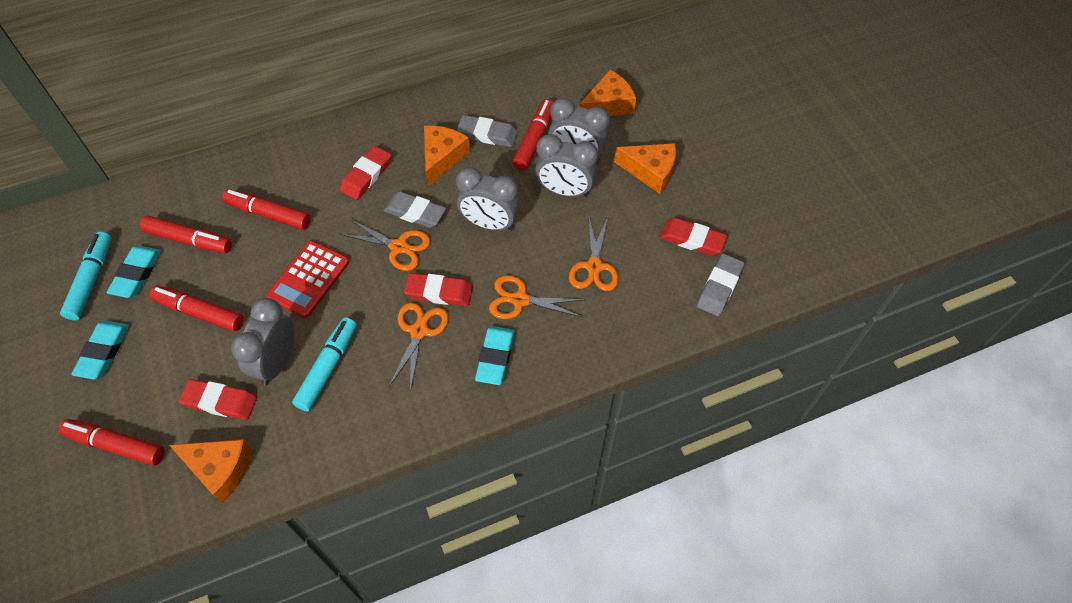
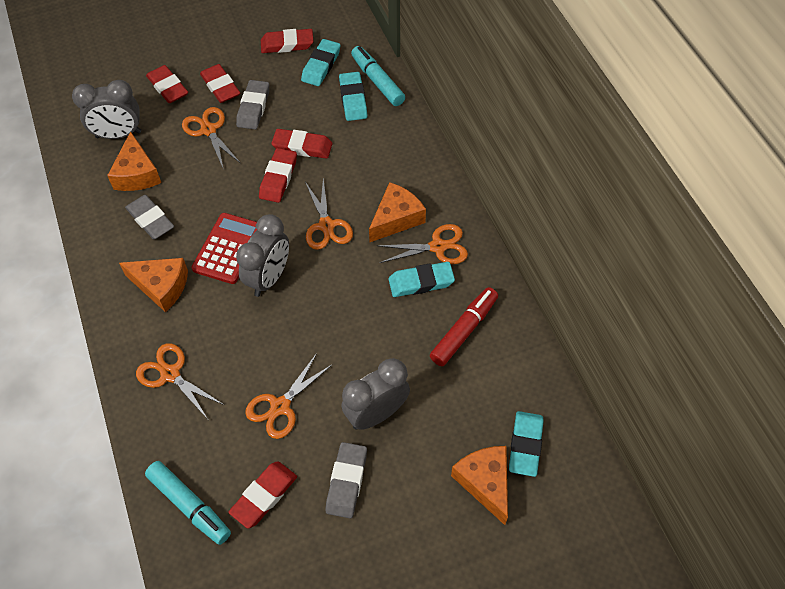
grey clock: 4 -> 3
orange scissors: 4 -> 5
red eraser: 4 -> 6
red marker: 5 -> 1
turquoise eraser: 3 -> 4

